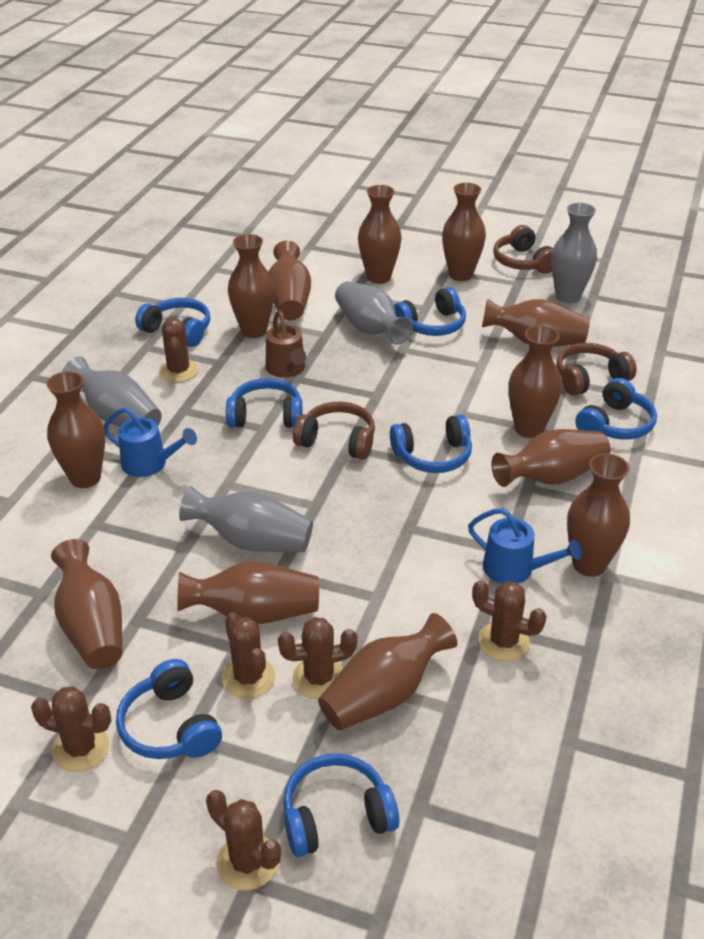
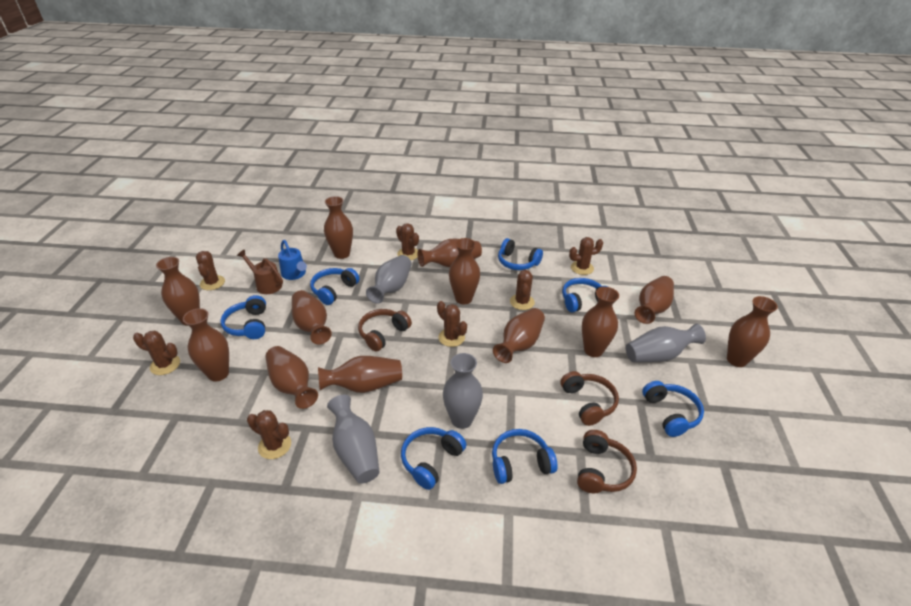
blue watering can: 2 -> 1
brown cactus: 6 -> 7

